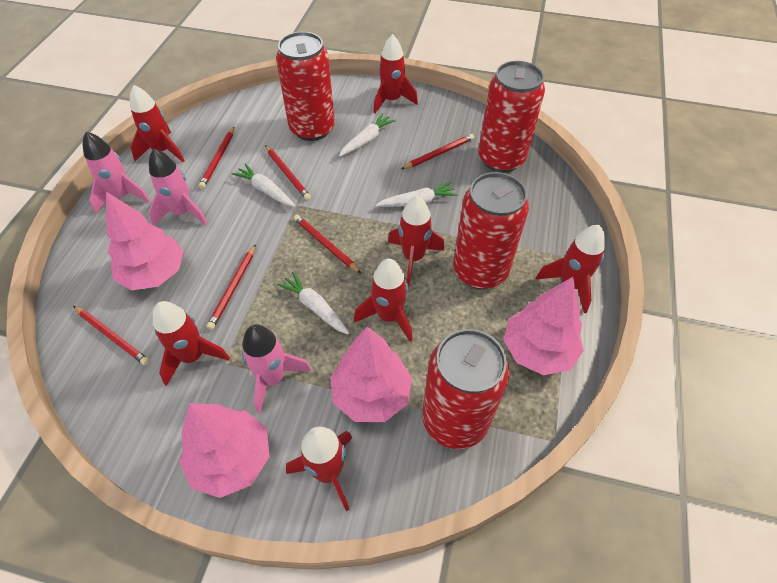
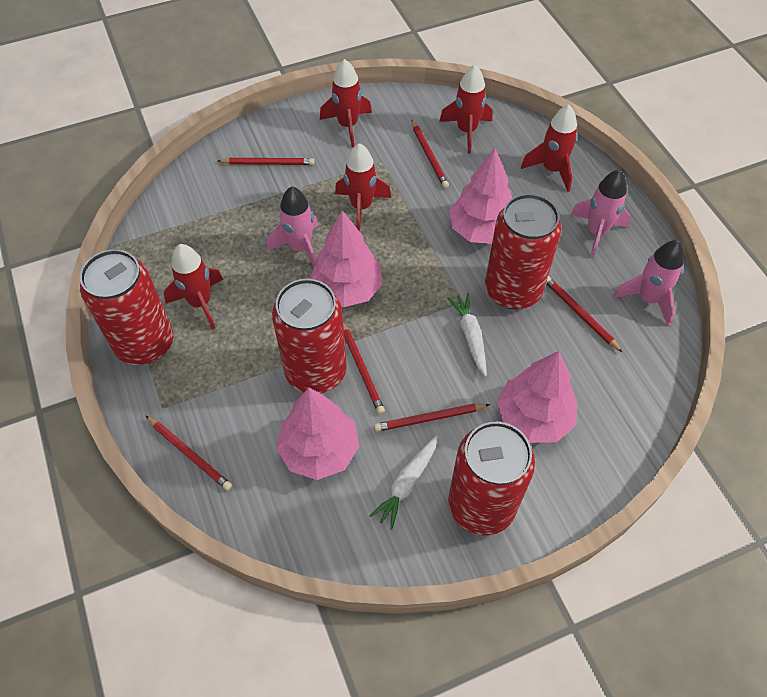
red rocket: 7 -> 5
white carrot: 4 -> 2

